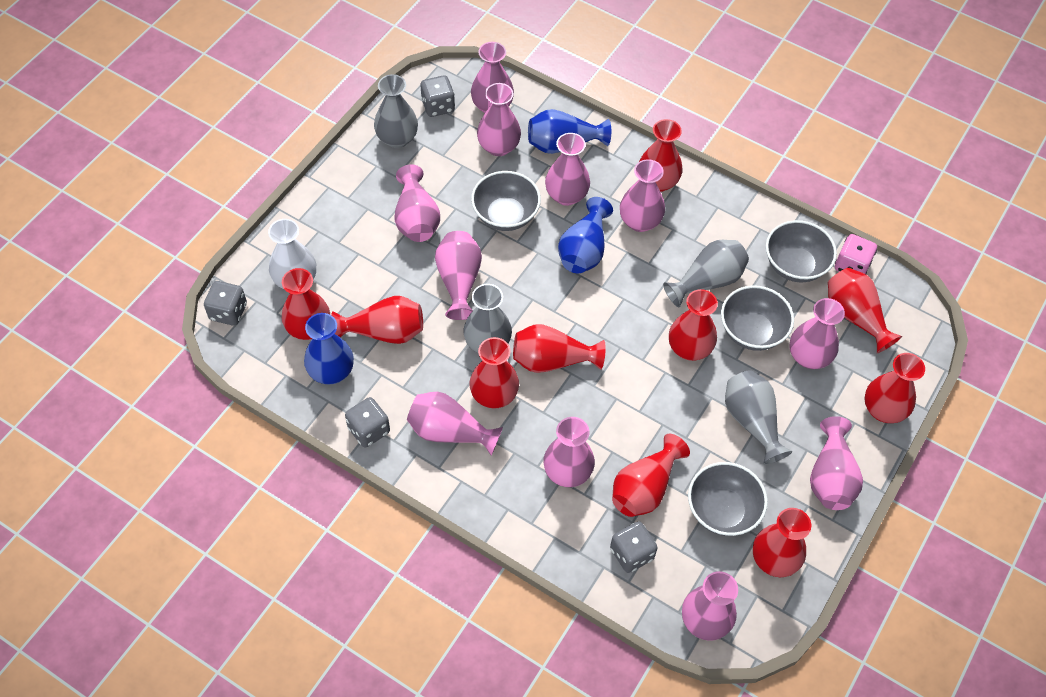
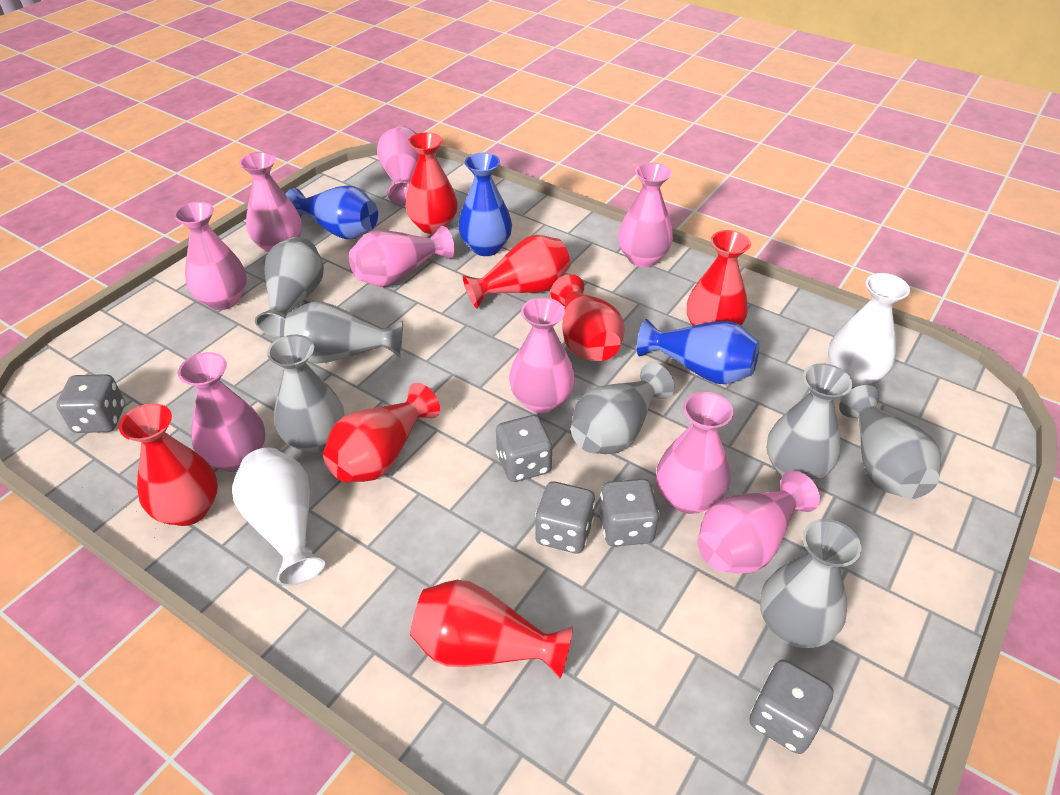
grey bowl: 4 -> 0
grey dice: 4 -> 5
grey vase: 4 -> 7
pink dice: 1 -> 0
pink vase: 11 -> 9
red vase: 10 -> 7
white vase: 1 -> 2

